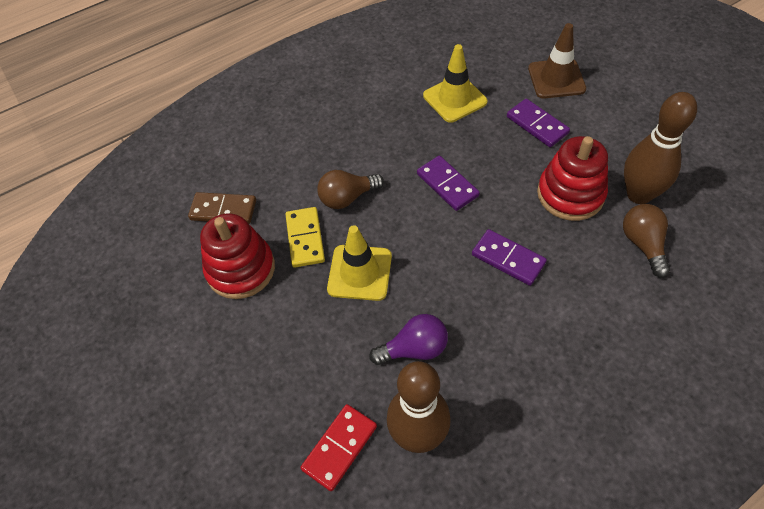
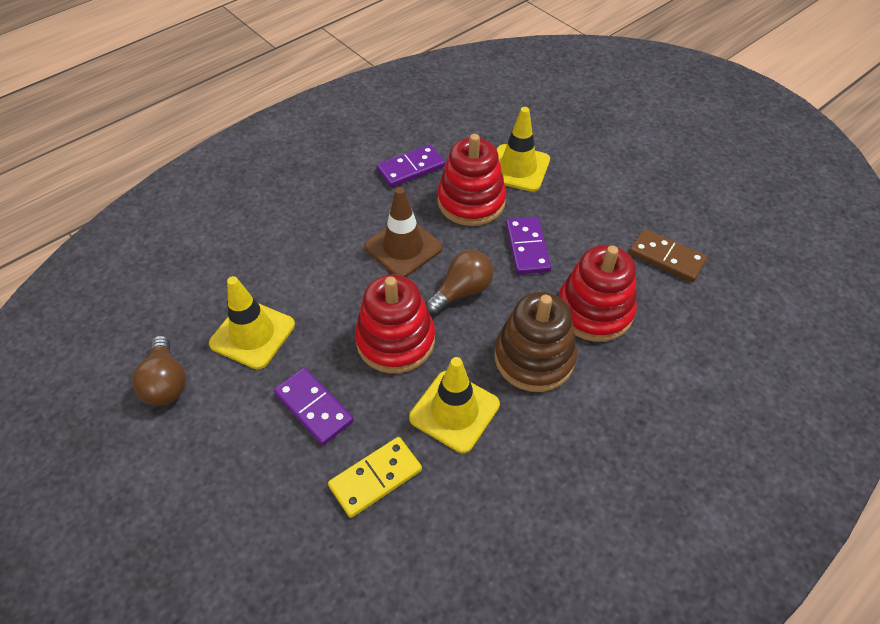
brown bowling pin: 2 -> 0
brown stacking toy: 0 -> 1
purple light bulb: 1 -> 0
red domino: 1 -> 0
red stacking toy: 2 -> 3
yellow traffic cone: 2 -> 3

